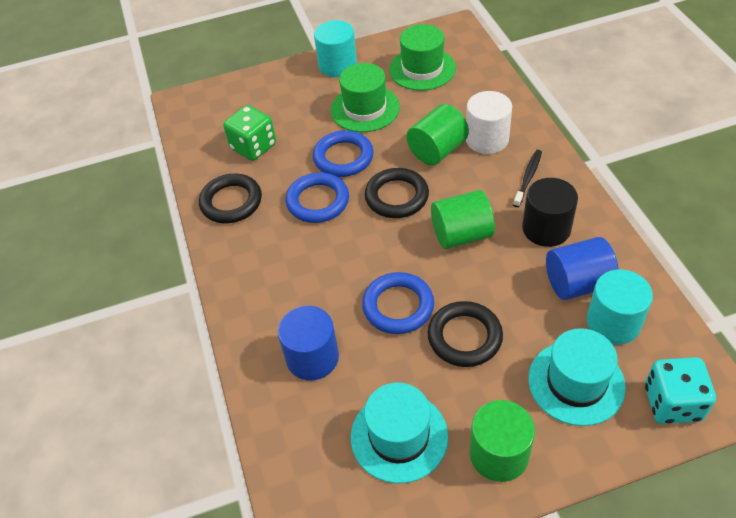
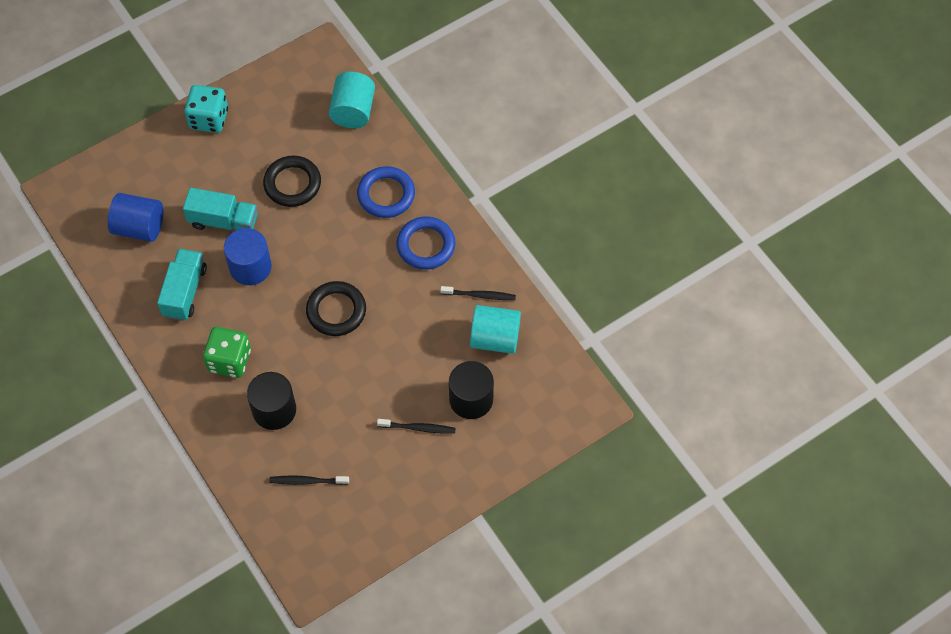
black cylinder: 1 -> 2
black ring: 3 -> 2
black toothbrush: 1 -> 3
blue ring: 3 -> 2
green cylinder: 3 -> 0
green hat: 2 -> 0
turquoise hat: 2 -> 0
turquoise truck: 0 -> 2
white cylinder: 1 -> 0

